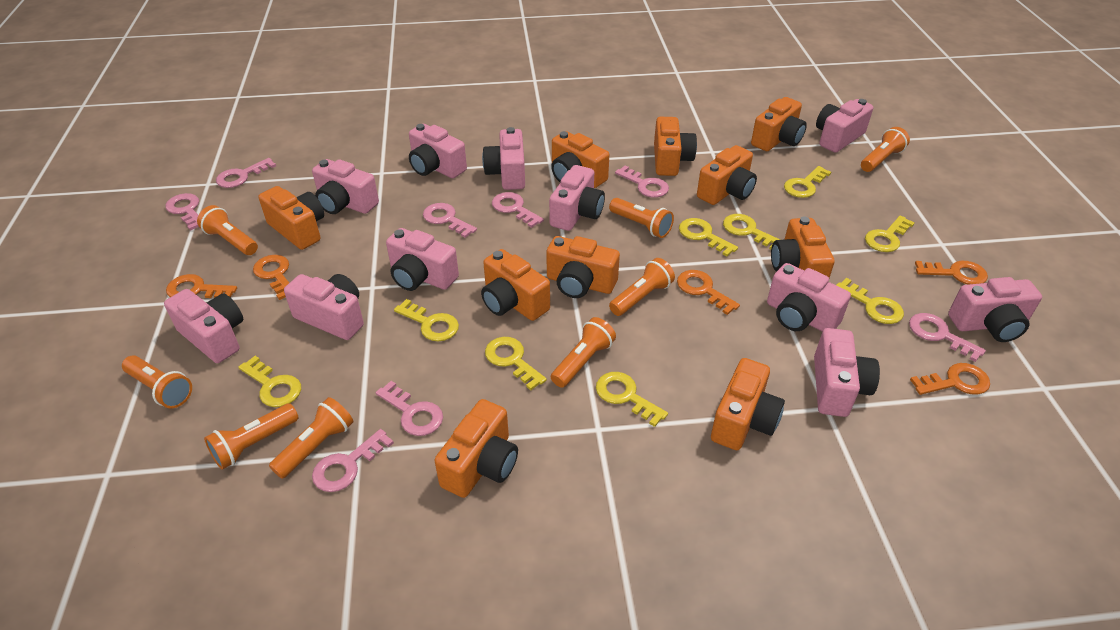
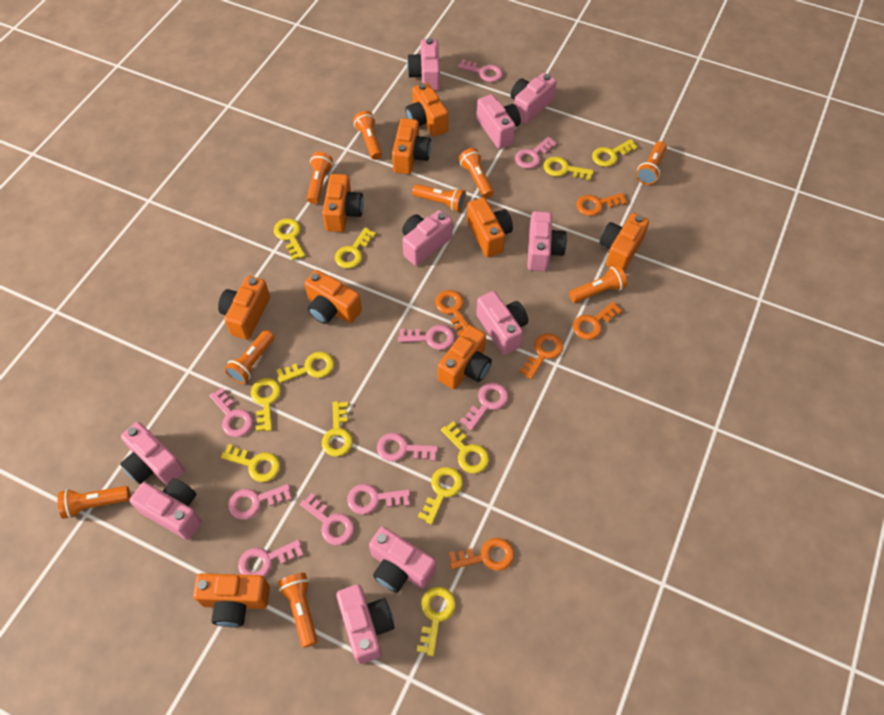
orange camera: 10 -> 9
orange flashlight: 8 -> 9
pink camera: 11 -> 10
pink key: 8 -> 10
yellow key: 9 -> 11

